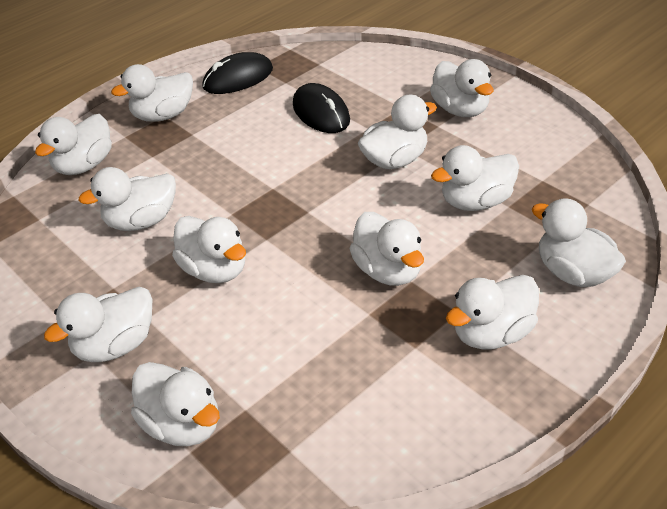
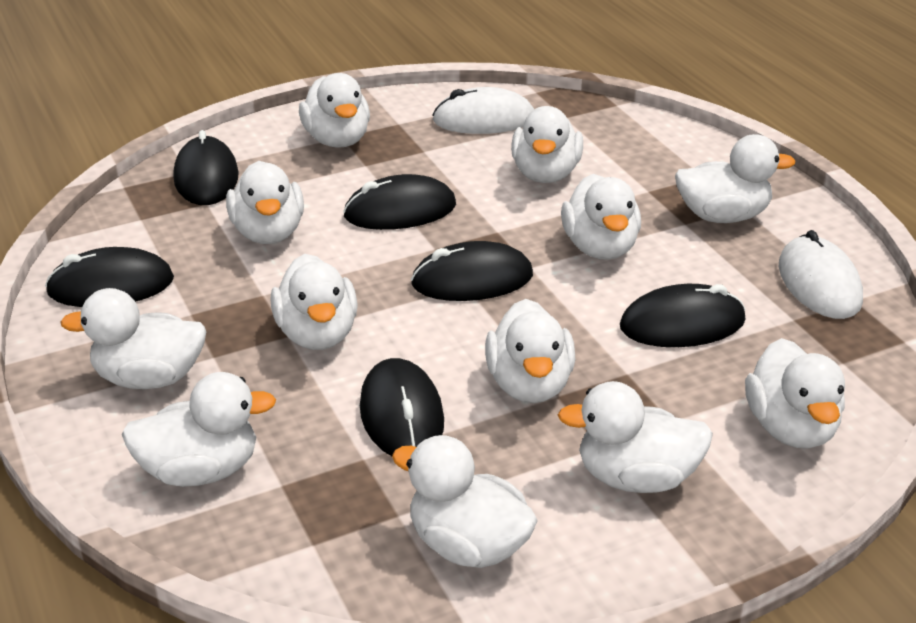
black mouse: 2 -> 6
white mouse: 0 -> 2

